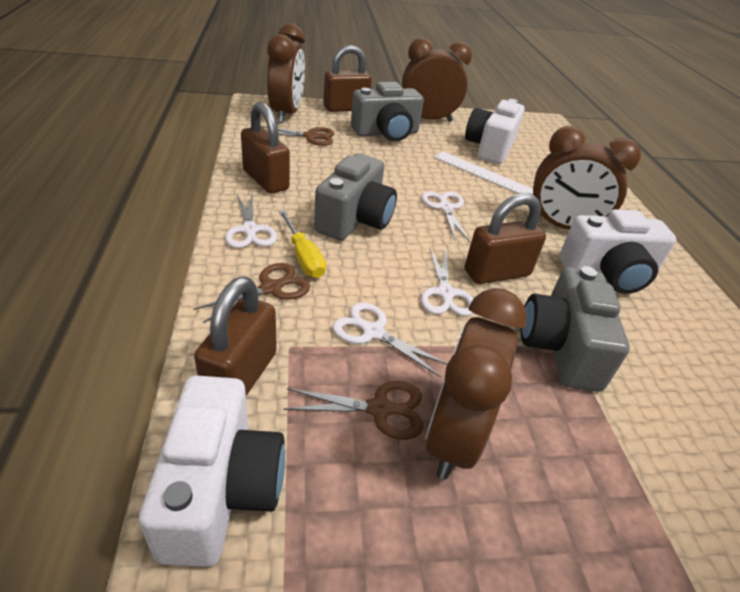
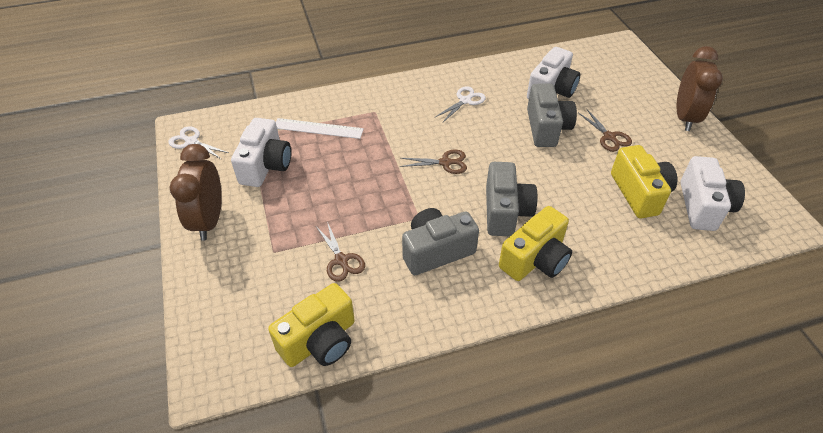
brown clock: 4 -> 2
brown padlock: 4 -> 0
white scissors: 4 -> 2
yellow camera: 0 -> 3
yellow screwdriver: 1 -> 0

